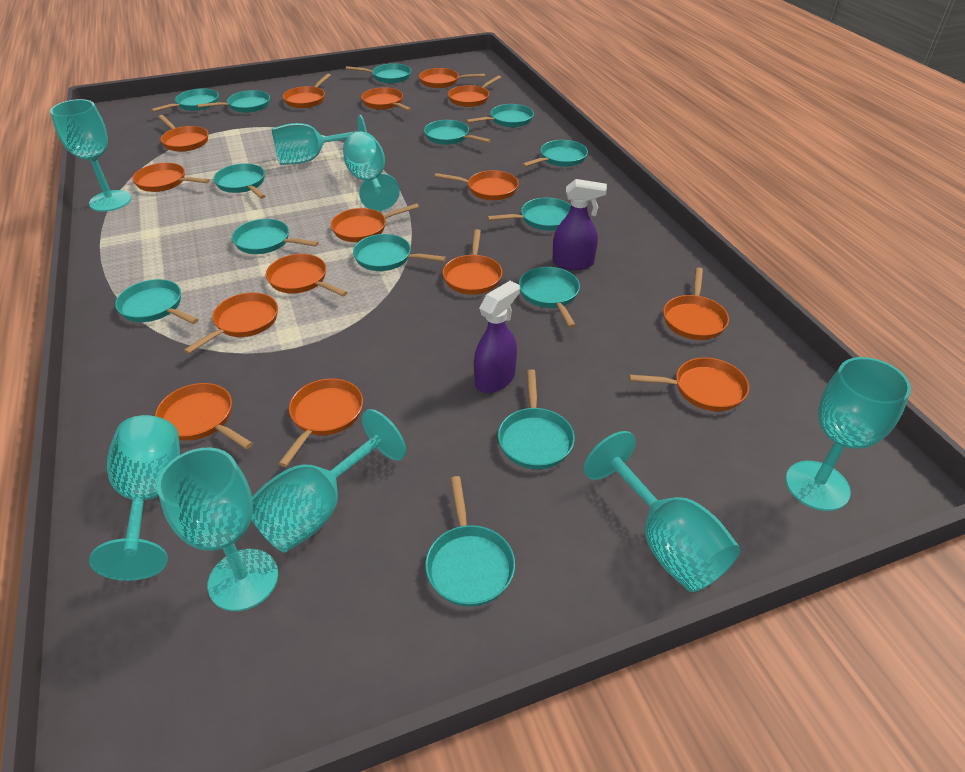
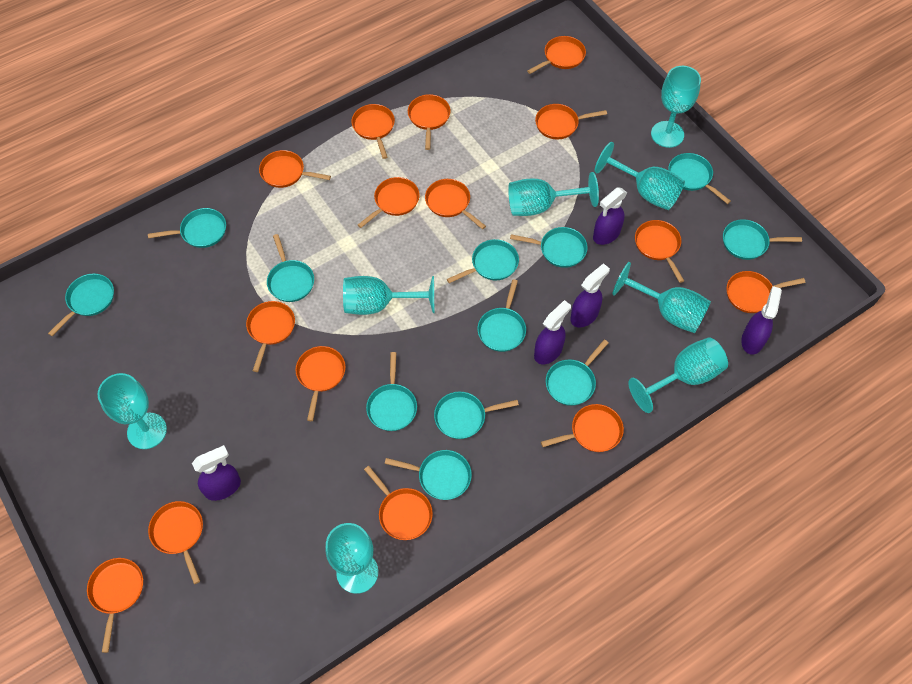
purple spray bottle: 2 -> 5
turquoise pan: 14 -> 12

